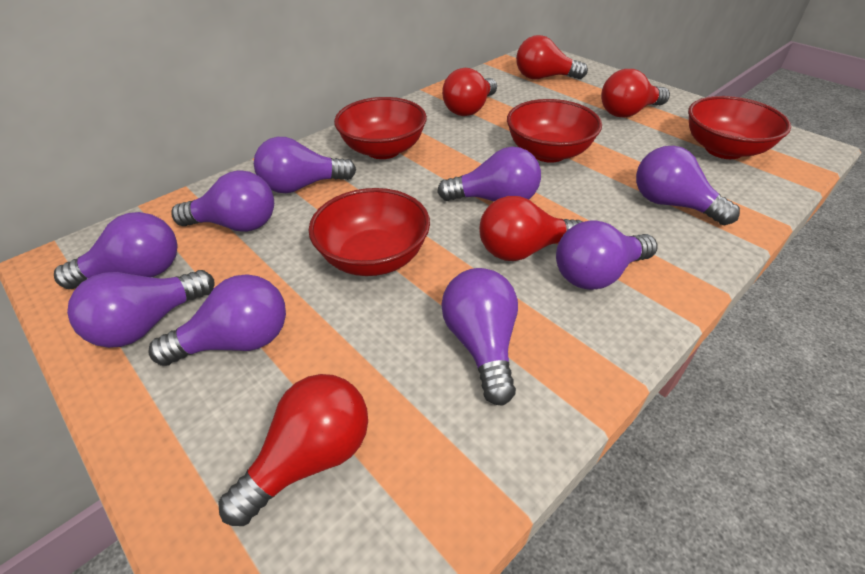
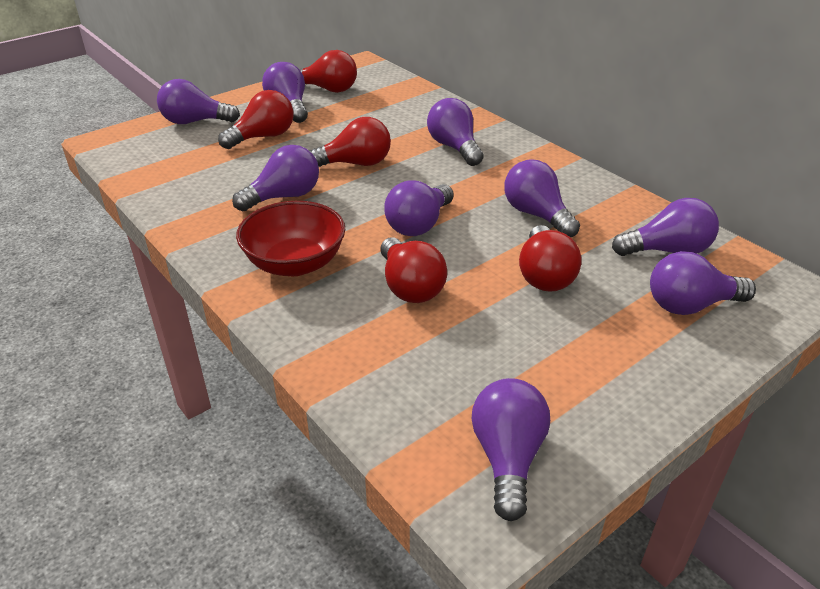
red bowl: 4 -> 1

